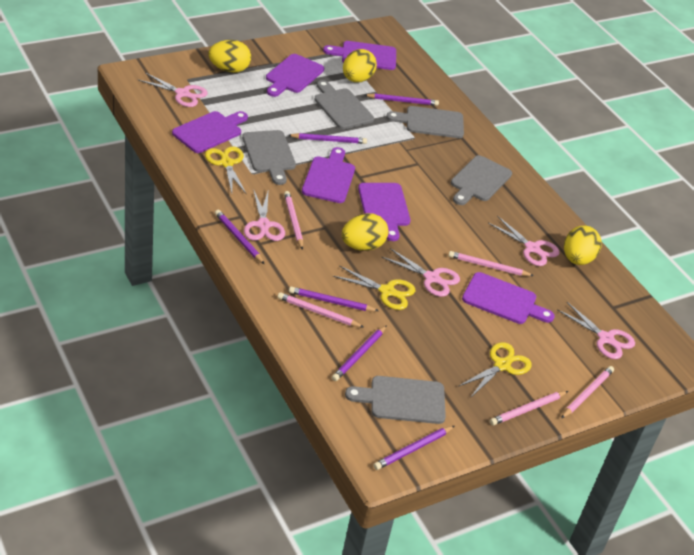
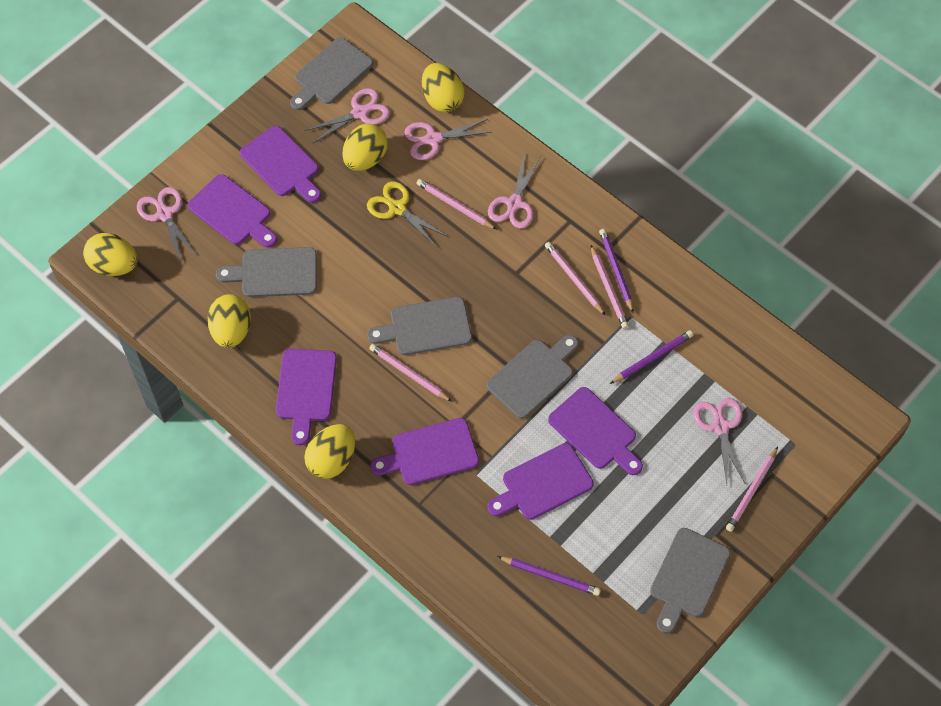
purple pencil: 6 -> 3
yellow egg: 4 -> 5
yellow scissors: 3 -> 1

